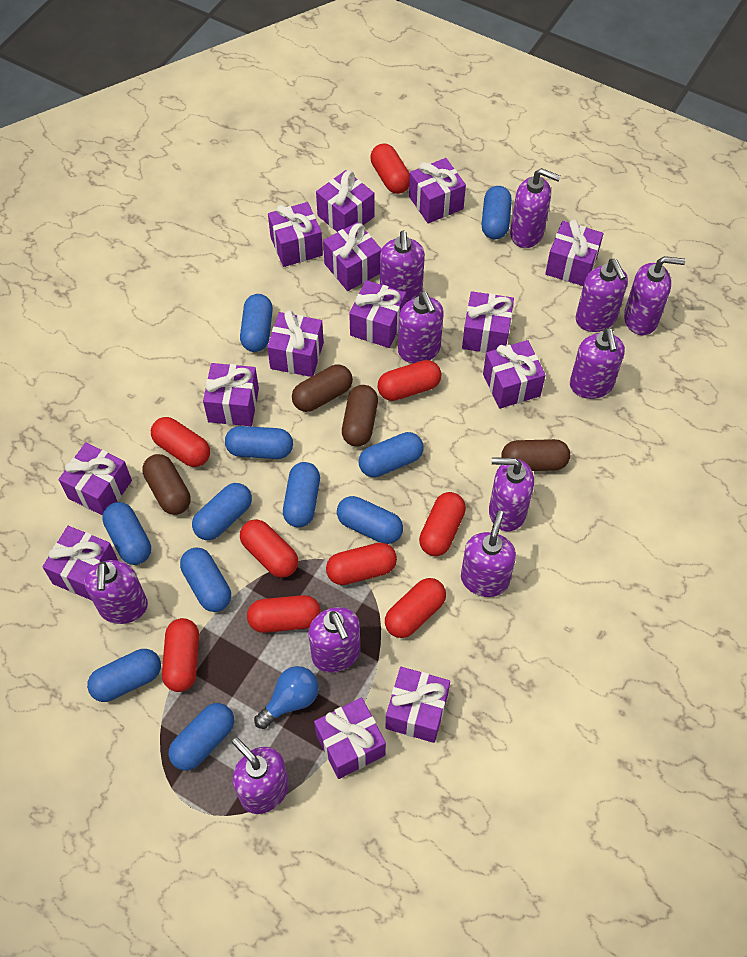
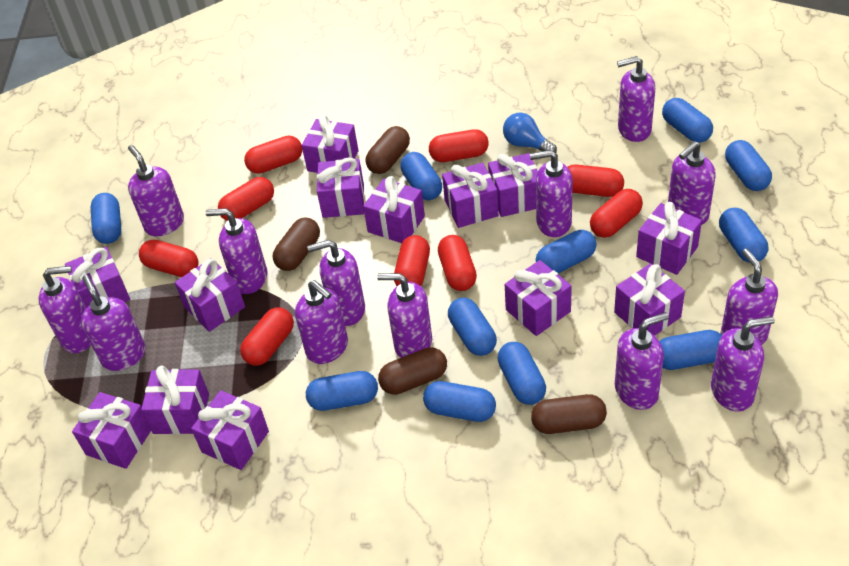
purple gift: 14 -> 13
purple soap dispenser: 11 -> 13

